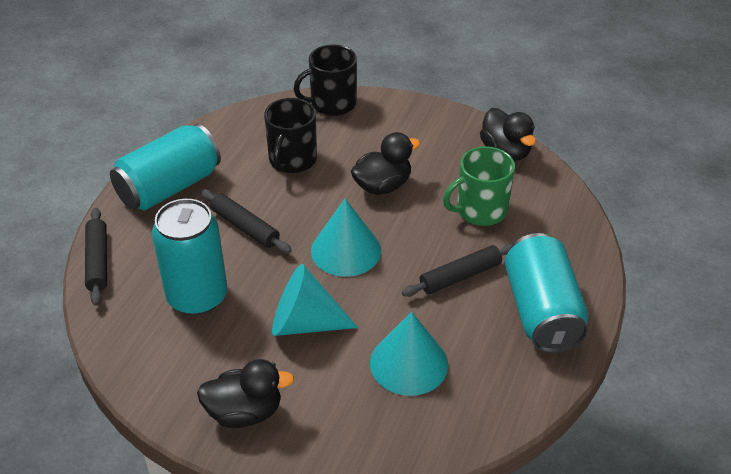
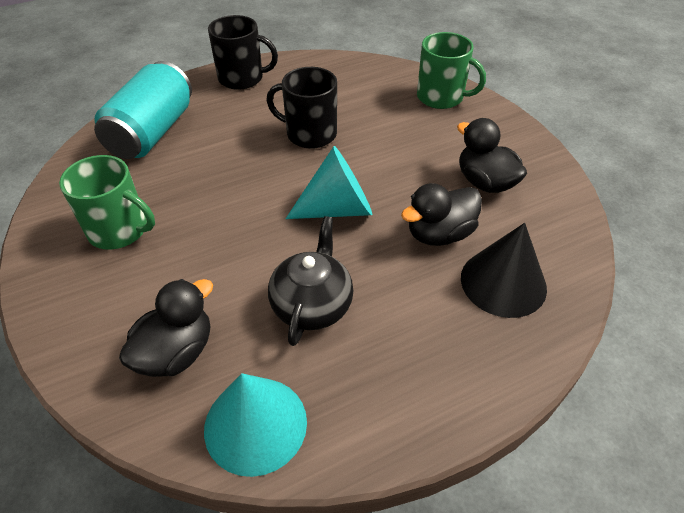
black cone: 0 -> 1
black rolling pin: 3 -> 0
black teapot: 0 -> 1
green mug: 1 -> 2
turquoise can: 3 -> 1
turquoise cone: 3 -> 2

